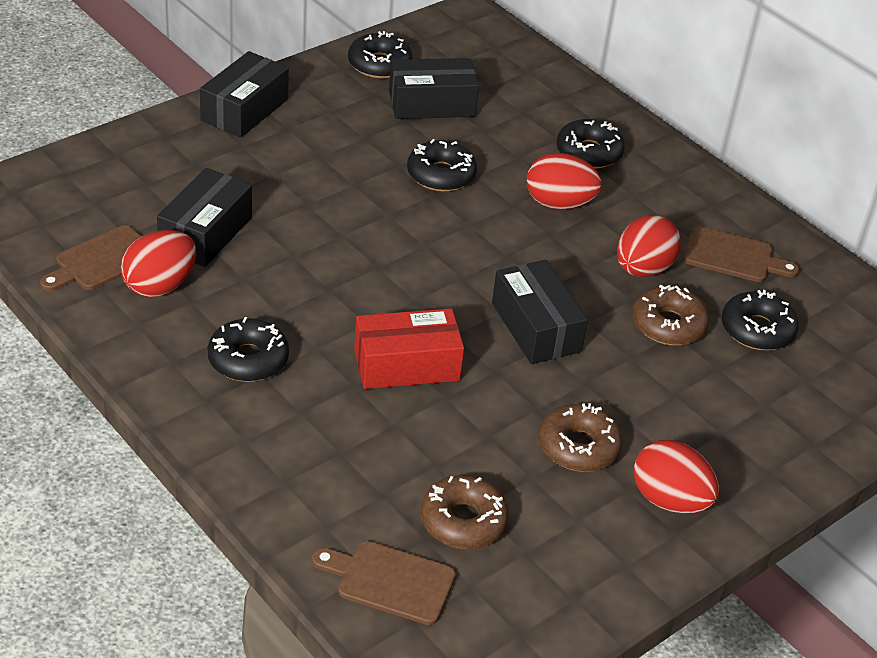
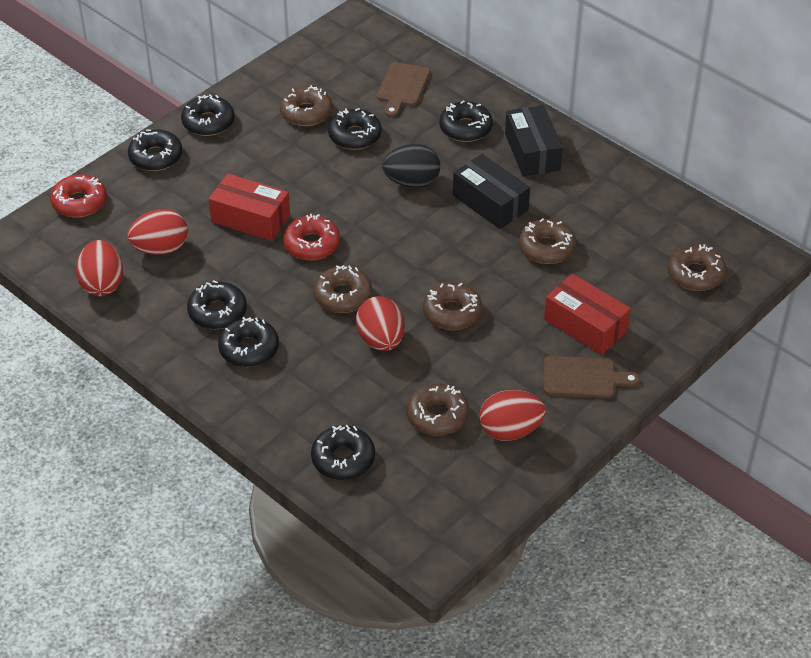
black box: 4 -> 2
black donut: 5 -> 7
black egg: 0 -> 1
brown cutting board: 3 -> 2
brown donut: 3 -> 6
red box: 1 -> 2
red donut: 0 -> 2

